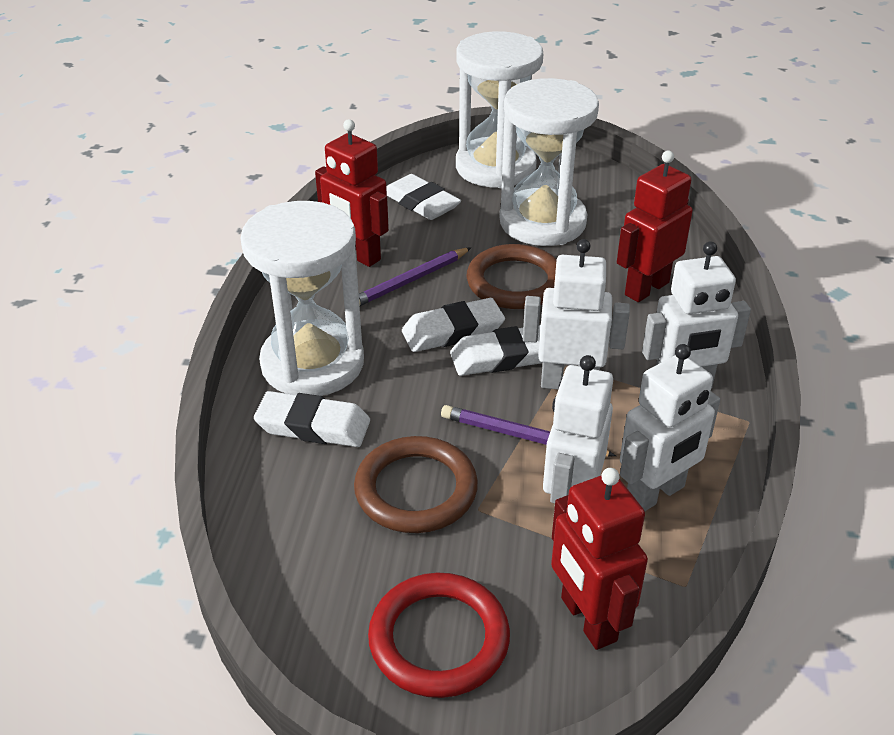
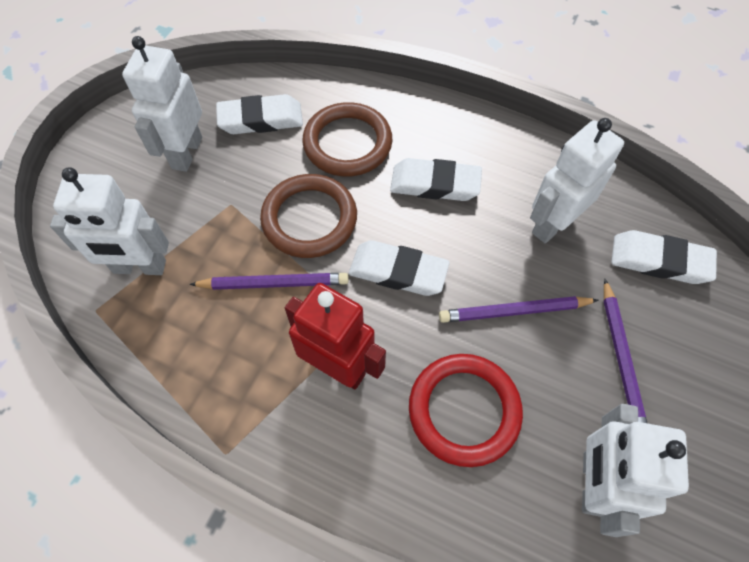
purple pencil: 2 -> 3
red robot: 3 -> 1
white hourglass: 3 -> 0

